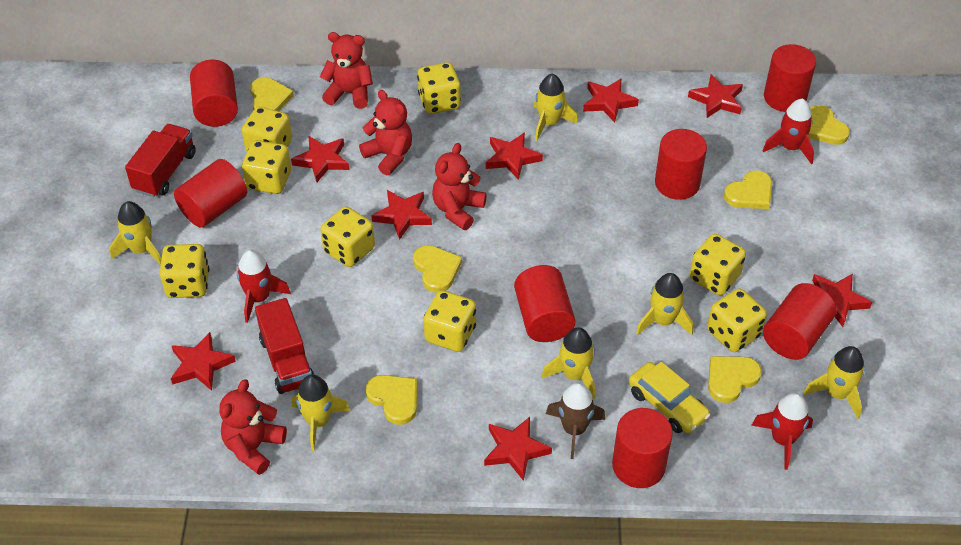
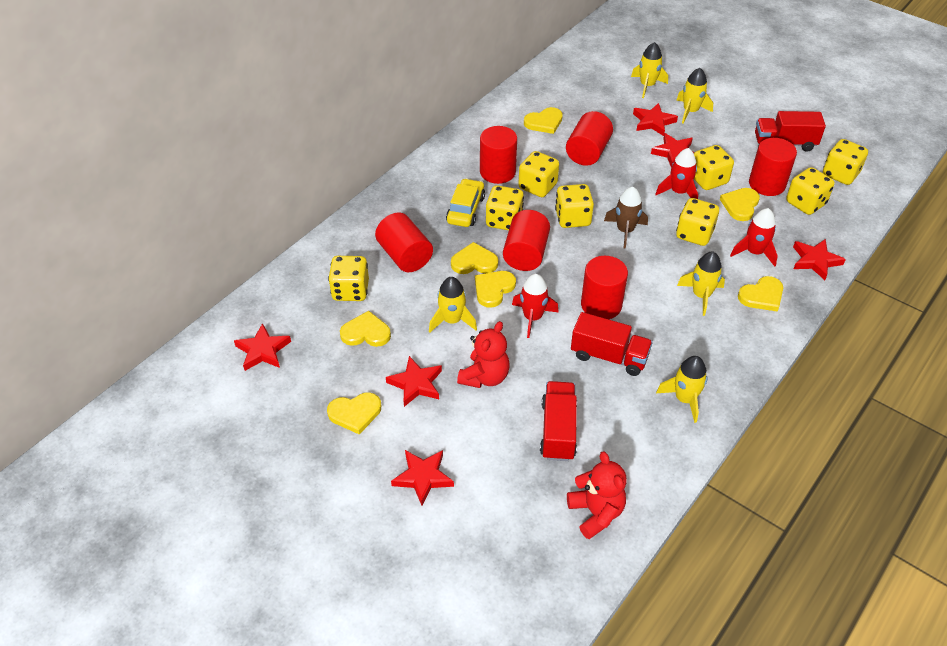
red cylinder: 7 -> 6
red star: 8 -> 6
red teddy bear: 4 -> 2
red truck: 2 -> 3
yellow heart: 6 -> 7
yellow rocket: 6 -> 5

